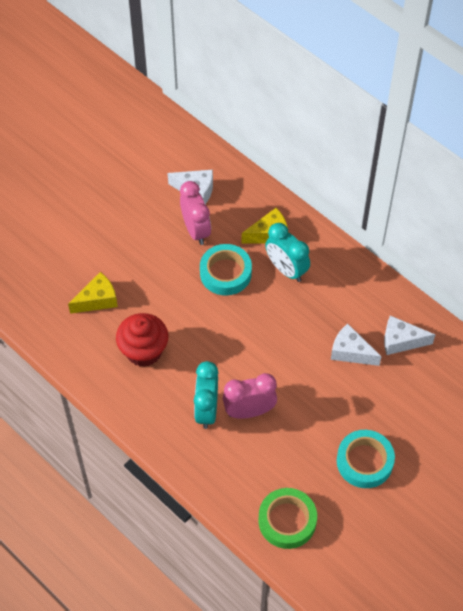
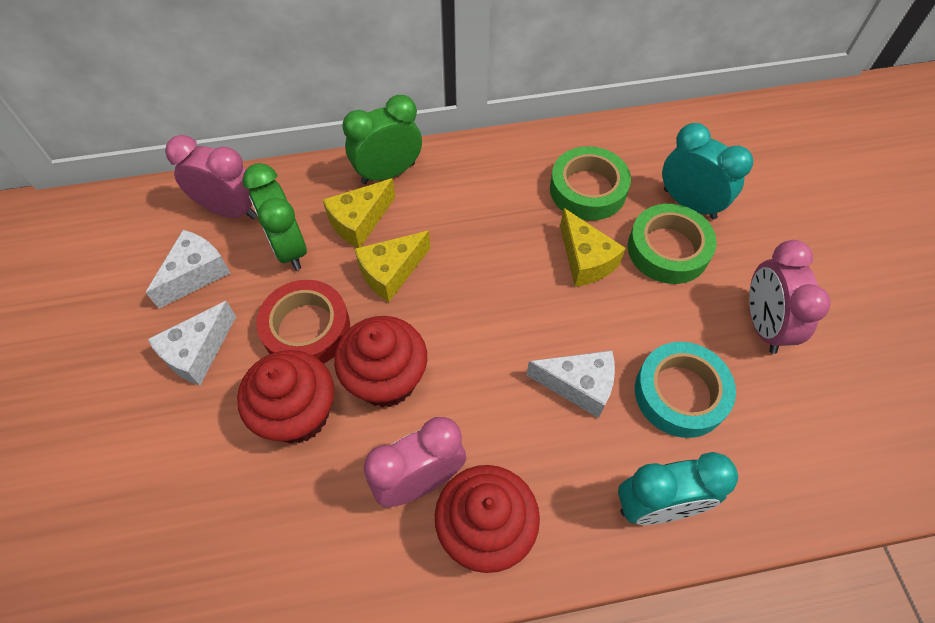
green clock: 0 -> 2
green tape: 1 -> 2
pink clock: 2 -> 3
red cupcake: 1 -> 3
red tape: 0 -> 1
turquoise tape: 2 -> 1
yellow cheese: 2 -> 3

